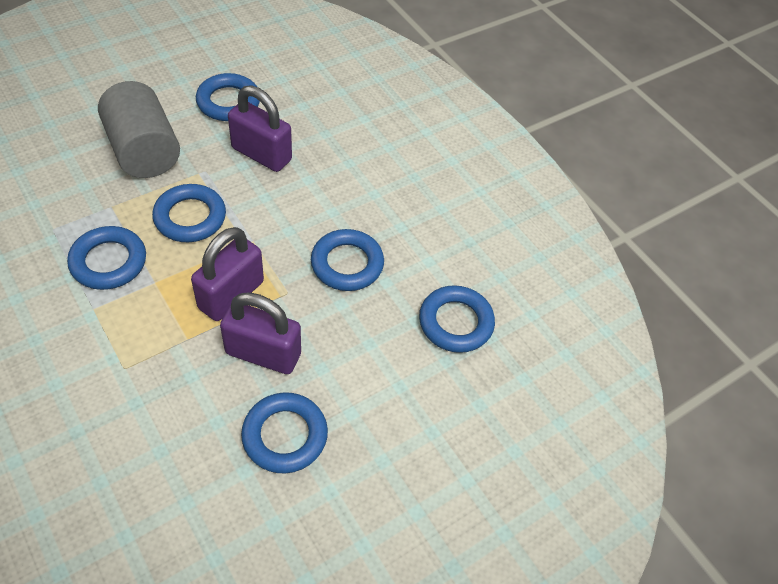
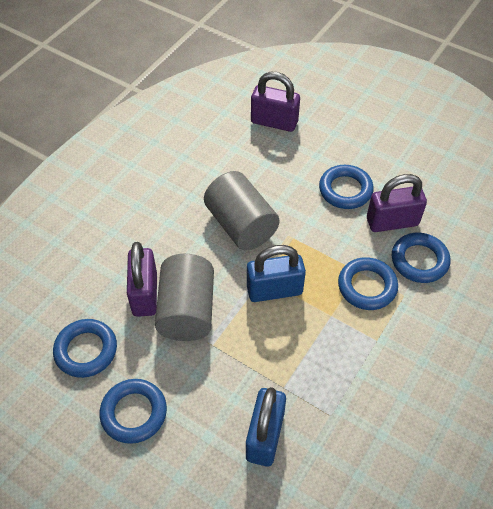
blue padlock: 0 -> 2
blue ring: 6 -> 5
grey cylinder: 1 -> 2

